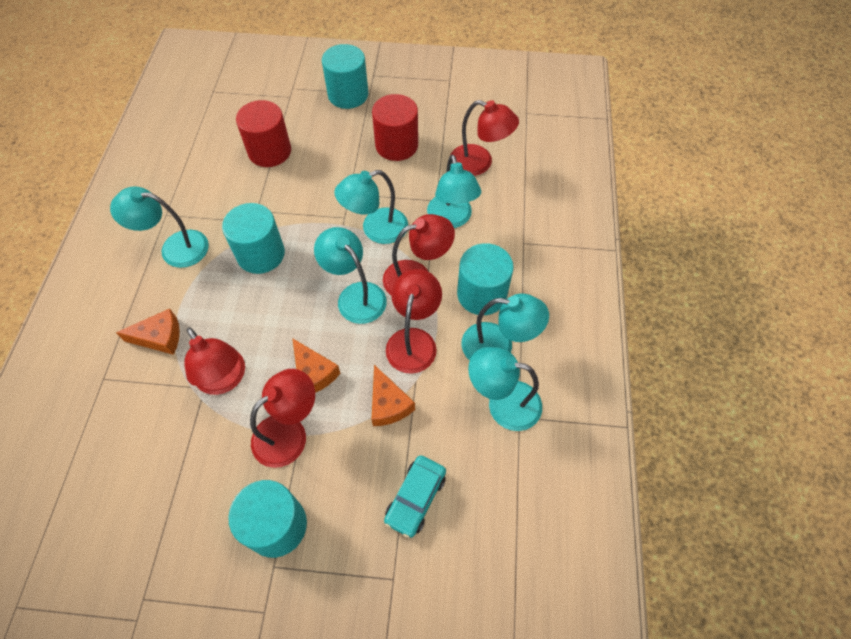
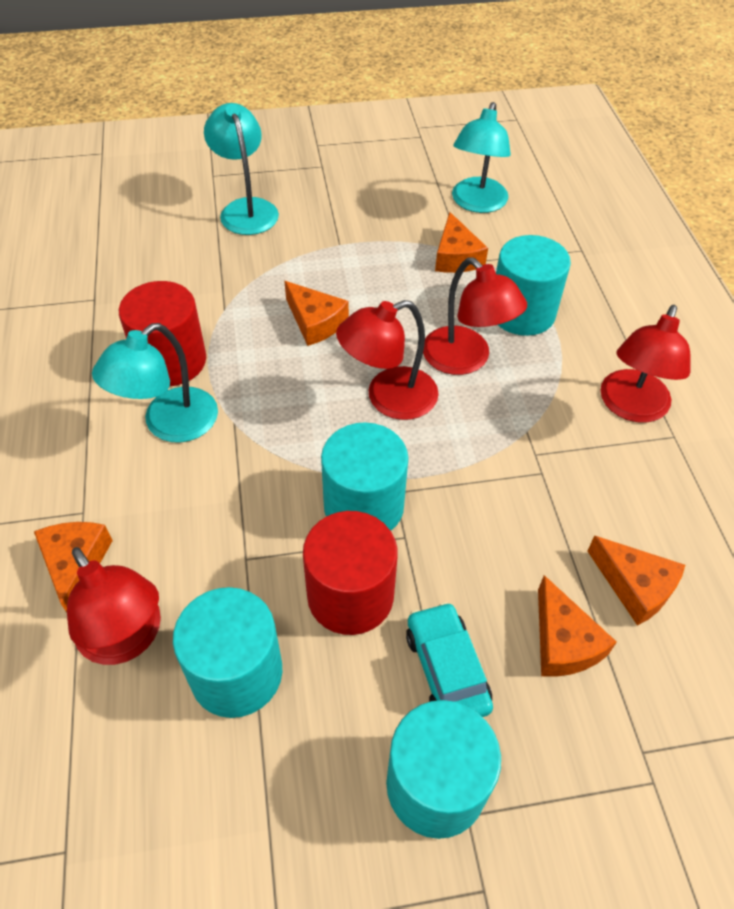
orange cheese: 3 -> 5
red lamp: 5 -> 4
turquoise lamp: 6 -> 3

